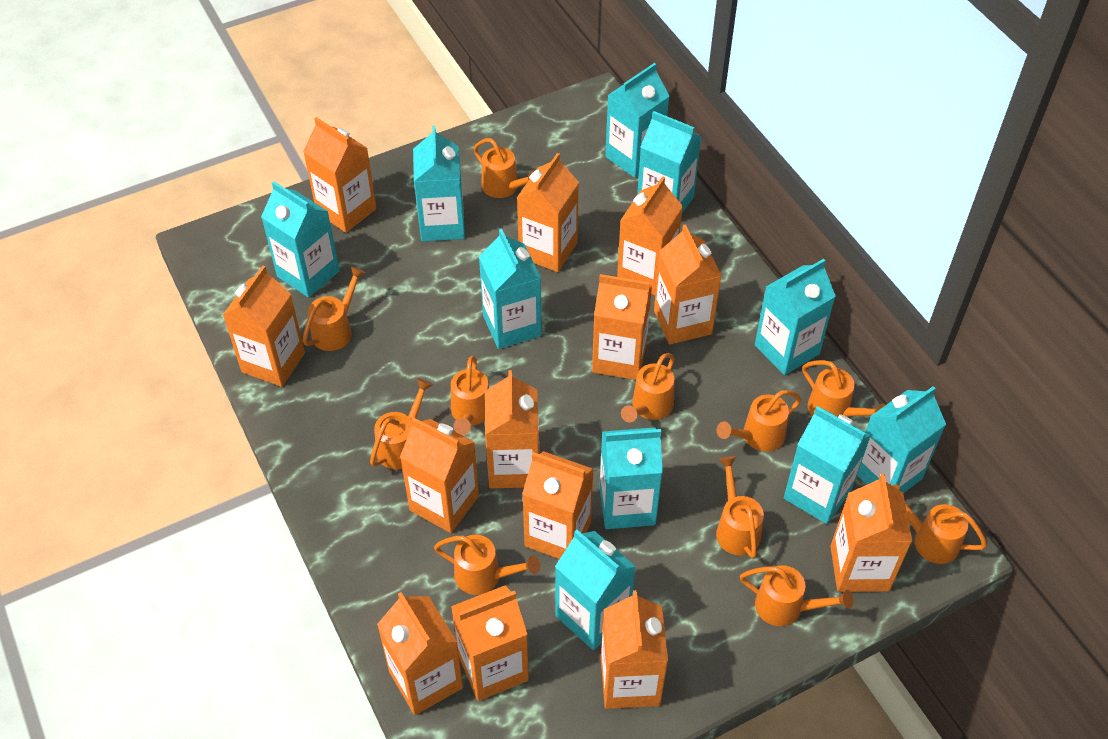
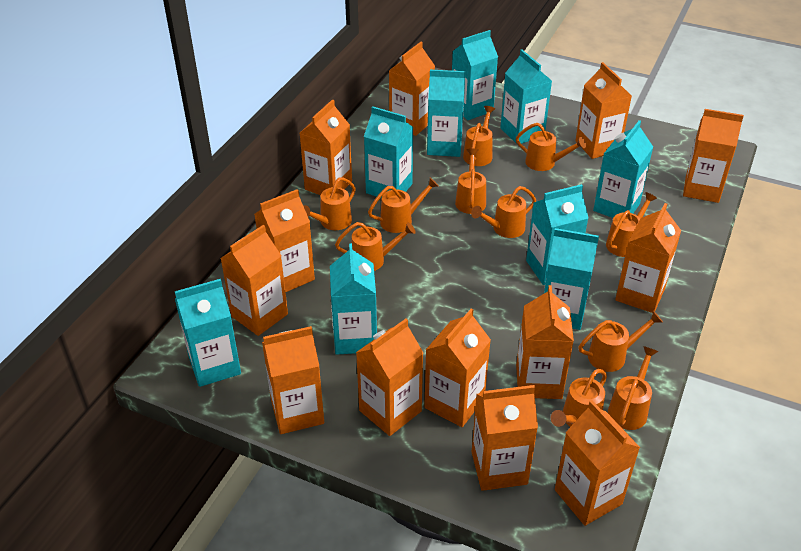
turquoise carton: 10 -> 9

